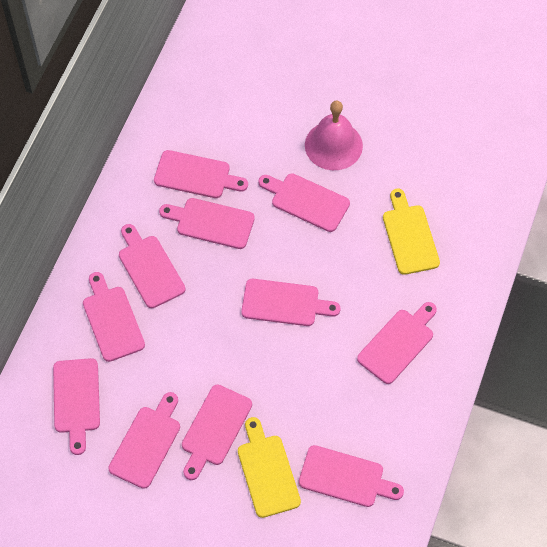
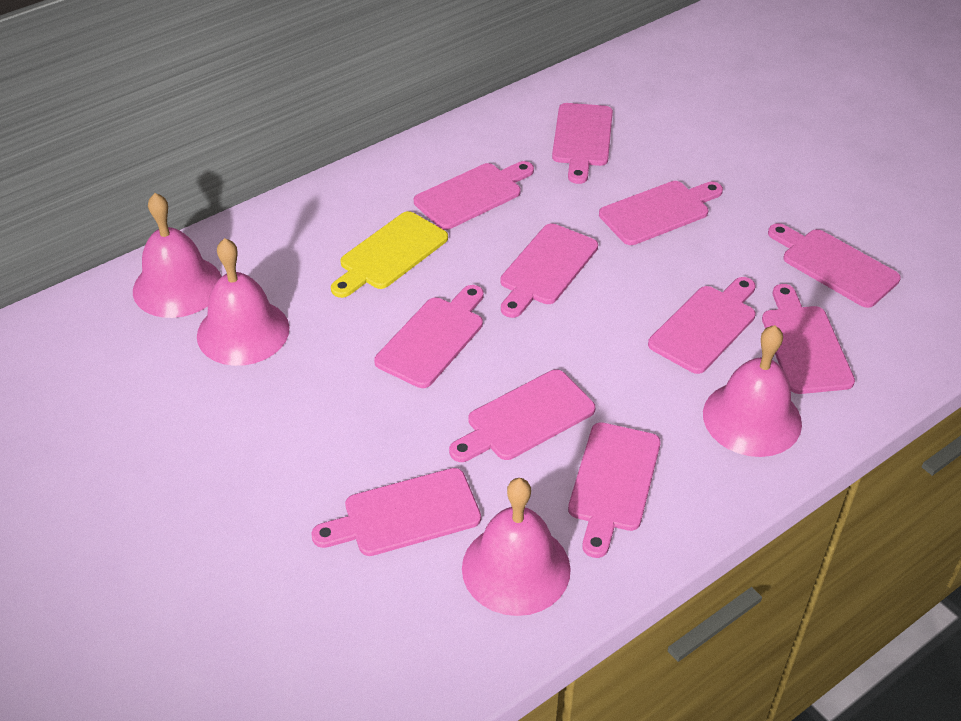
pink bell: 1 -> 4
yellow cutting board: 2 -> 1

